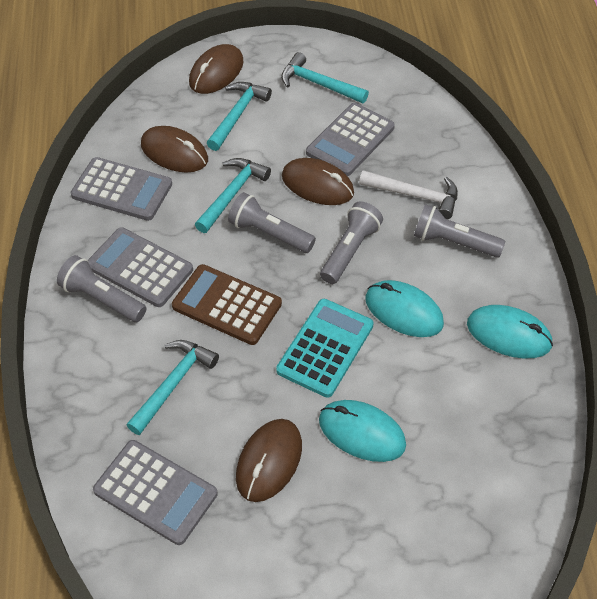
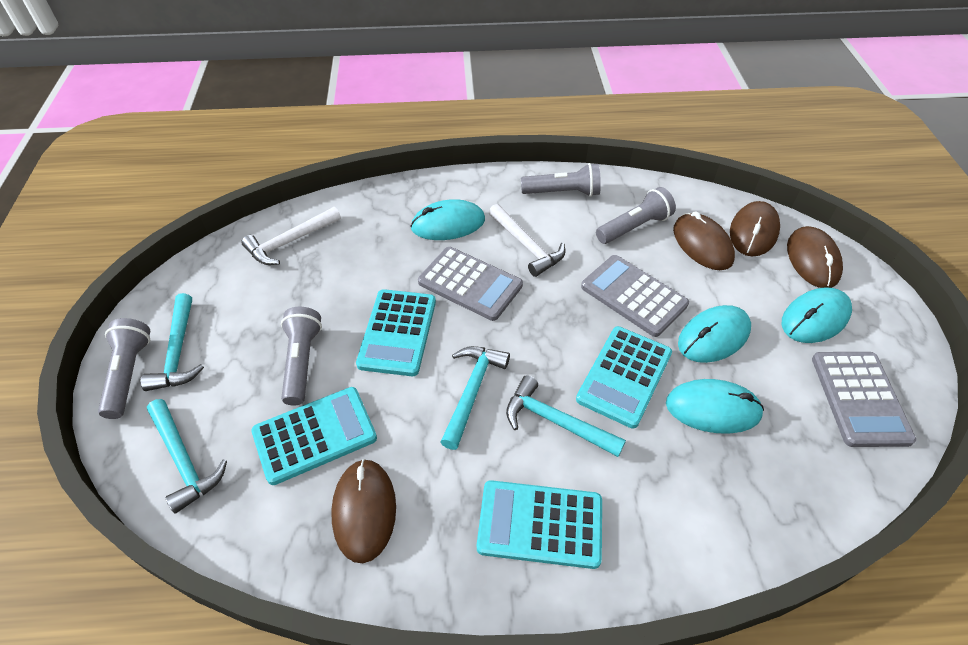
brown calculator: 1 -> 0
grey calculator: 4 -> 3
turquoise calculator: 1 -> 4
turquoise mouse: 3 -> 4
white hammer: 1 -> 2

